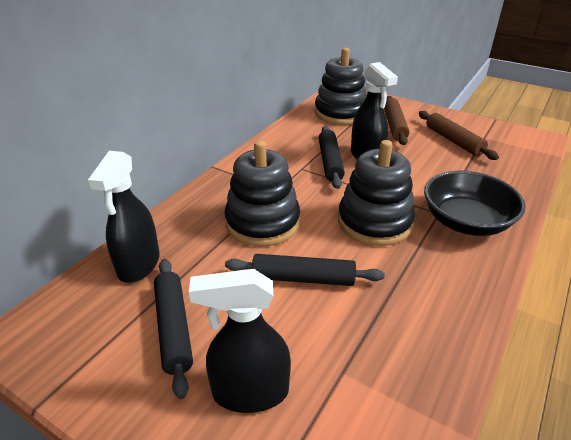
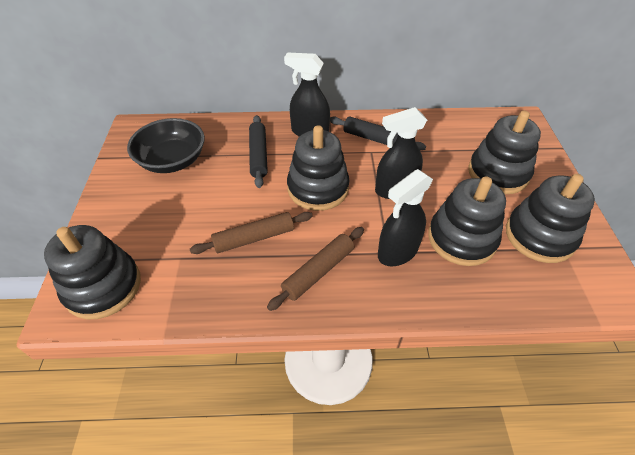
black rolling pin: 3 -> 2
black stacking toy: 3 -> 5

